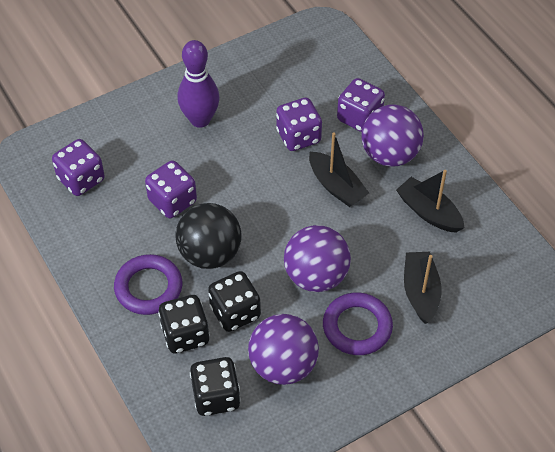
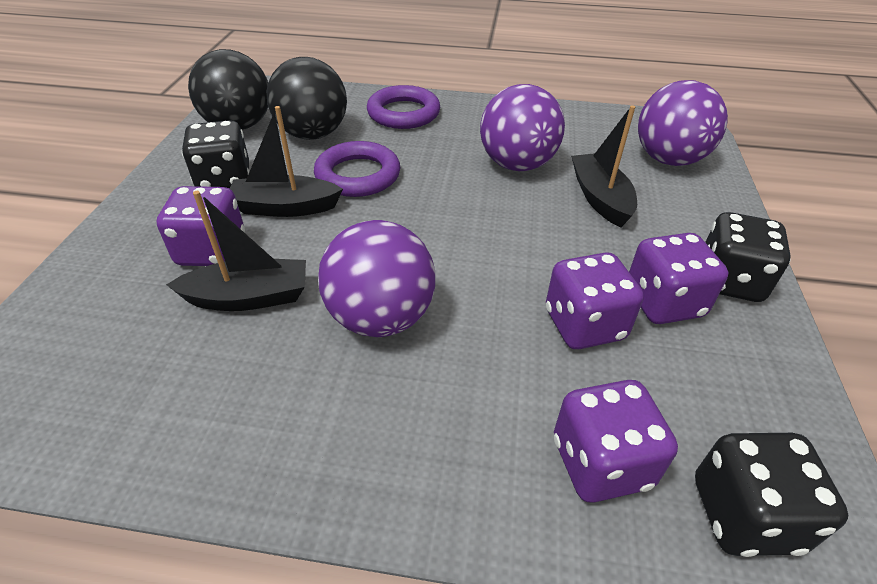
black ball: 1 -> 2
purple bowling pin: 1 -> 0

